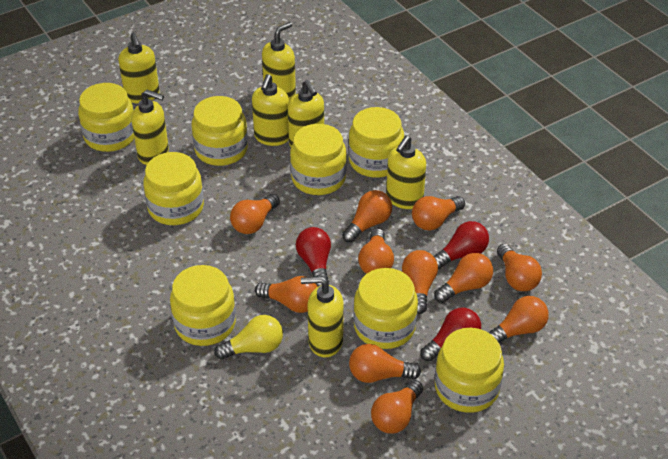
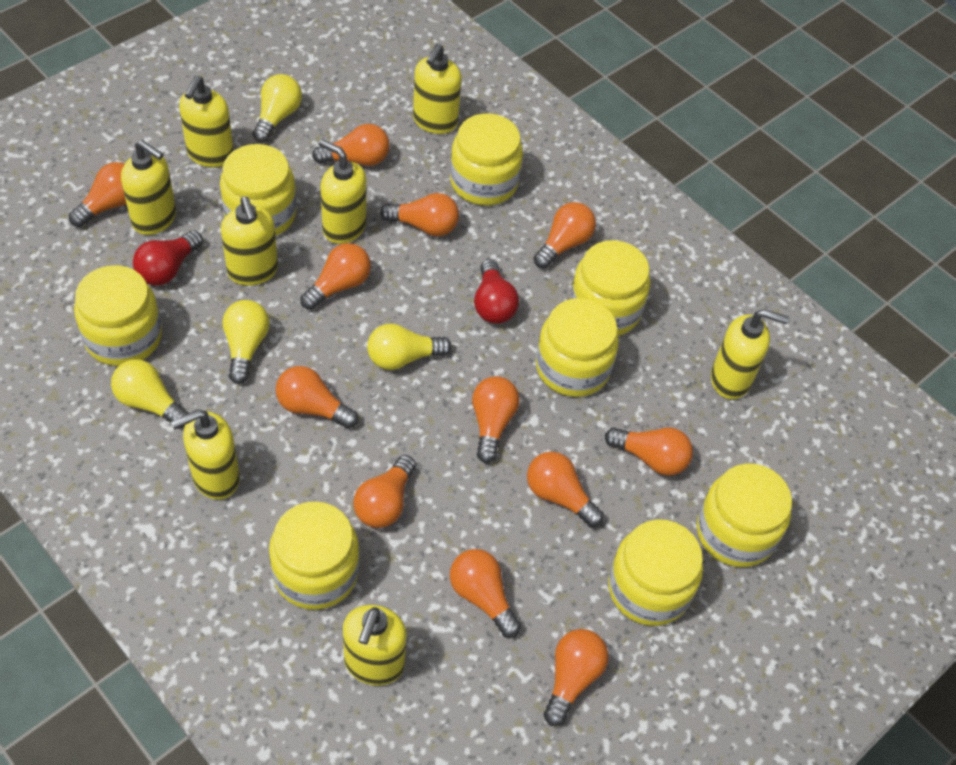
orange light bulb: 11 -> 12
red light bulb: 3 -> 2
yellow light bulb: 1 -> 4
yellow soap dispenser: 7 -> 8

